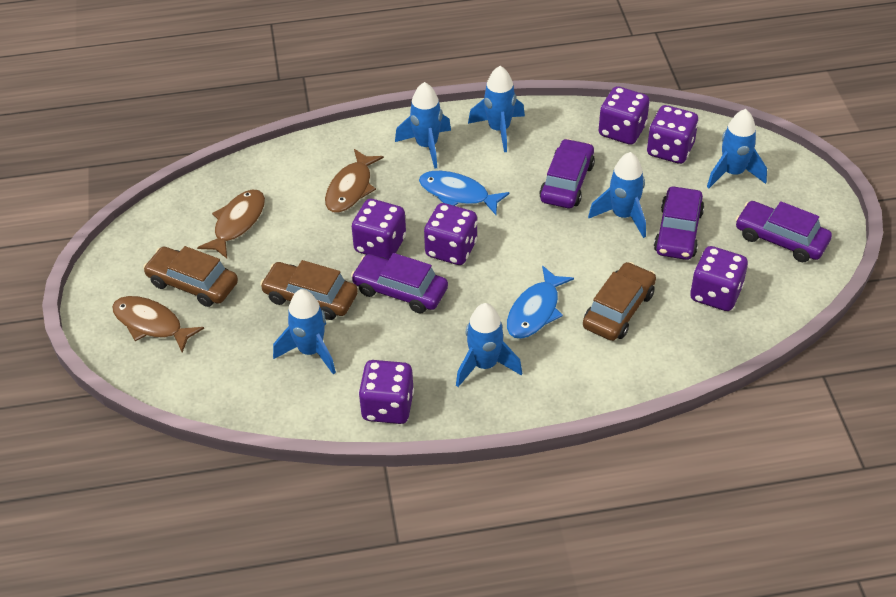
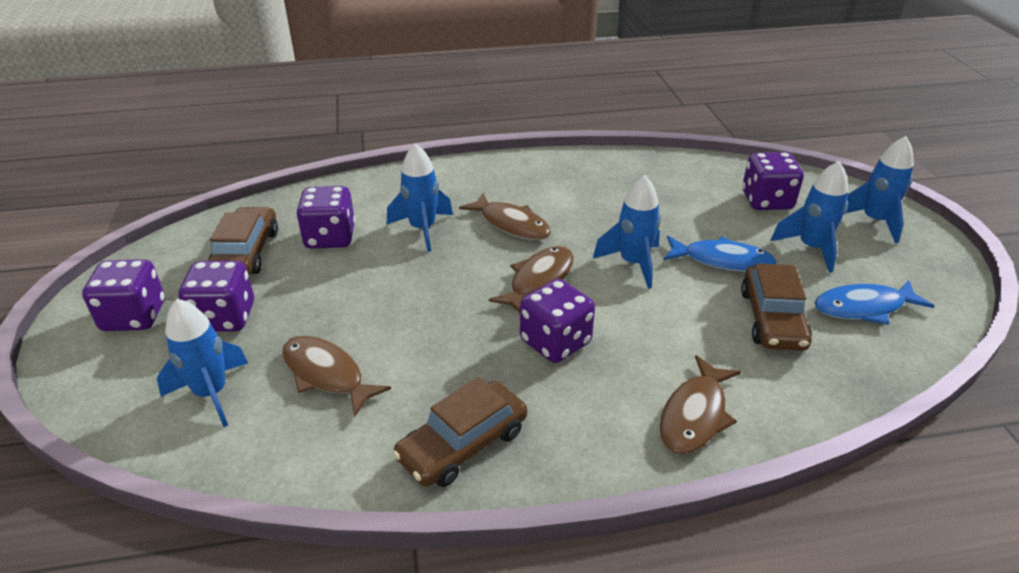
blue rocket: 6 -> 5
brown fish: 3 -> 4
purple car: 4 -> 0
purple dice: 6 -> 5

